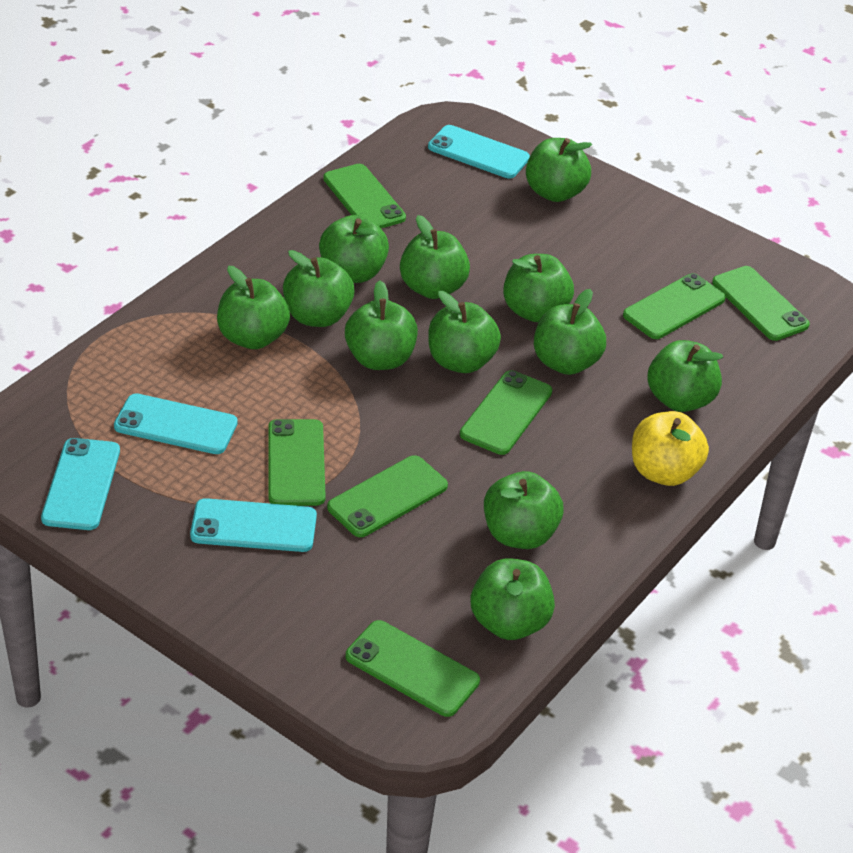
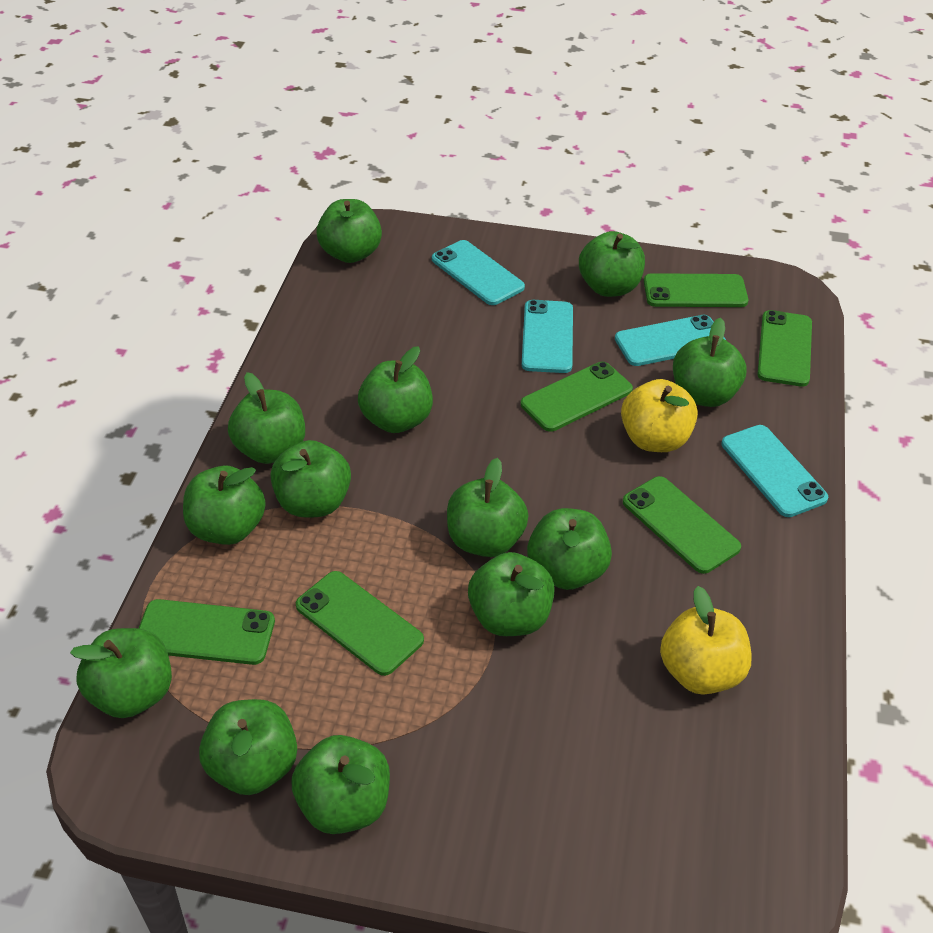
green apple: 12 -> 13
green phone: 7 -> 6
yellow apple: 1 -> 2

